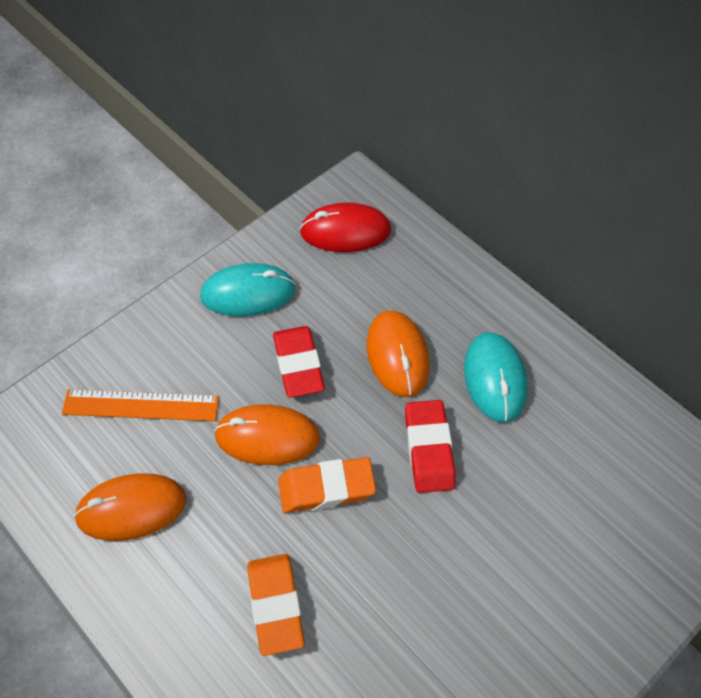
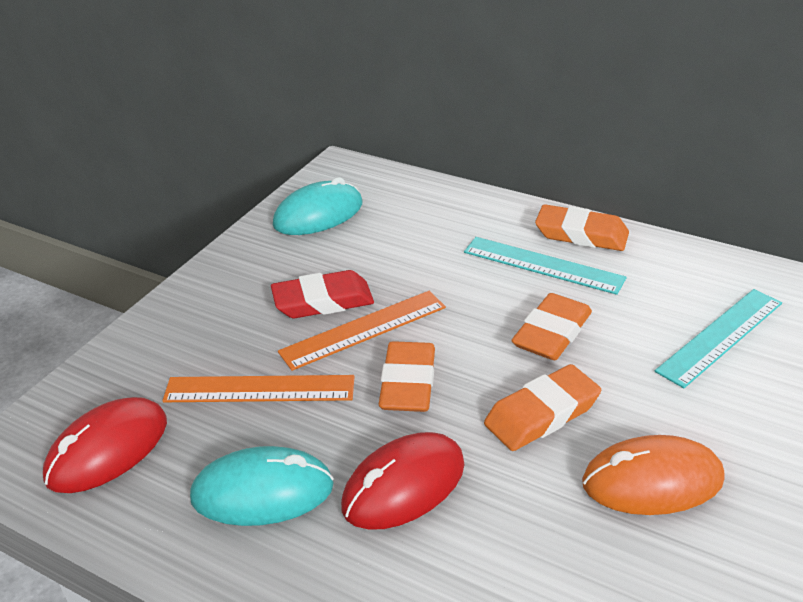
orange eraser: 2 -> 4
orange mouse: 3 -> 1
orange ruler: 1 -> 2
red eraser: 2 -> 1
red mouse: 1 -> 2
turquoise ruler: 0 -> 2

